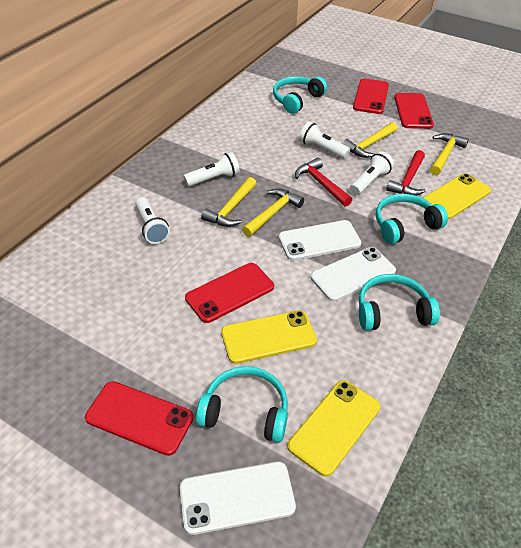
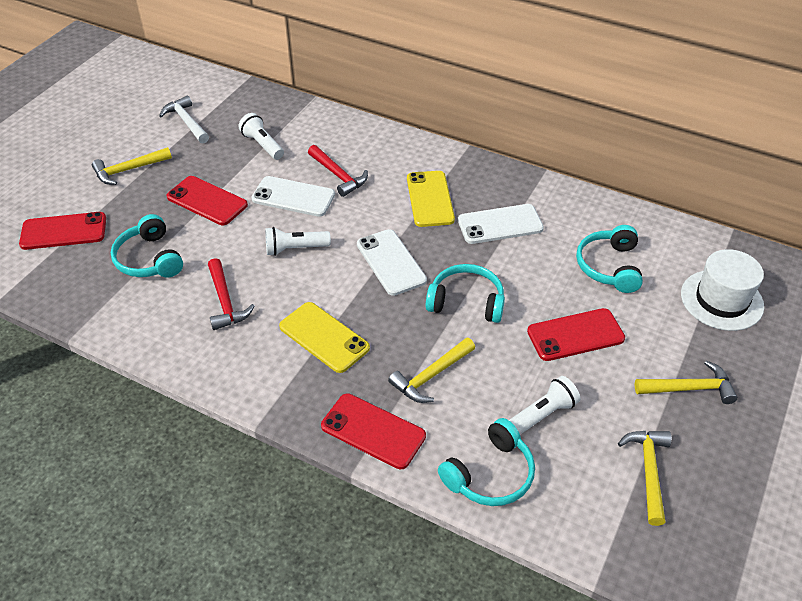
white flashlight: 4 -> 3
white hammer: 0 -> 1
white hat: 0 -> 1
yellow phone: 3 -> 2

